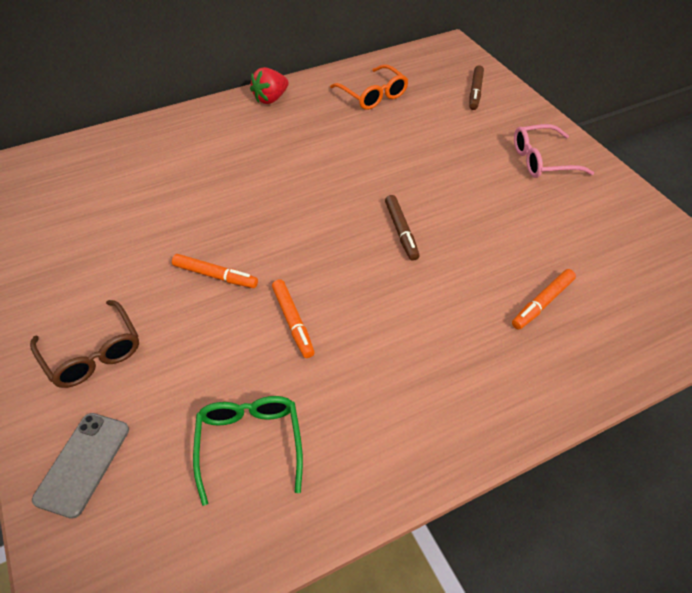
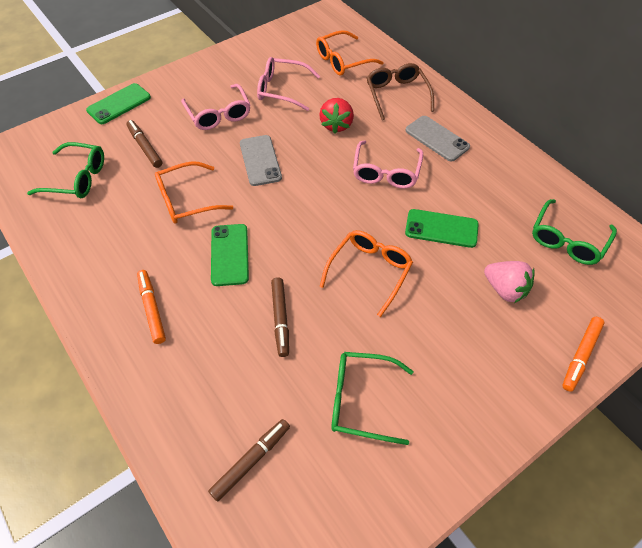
brown marker: 2 -> 3
green glasses: 1 -> 3
green phone: 0 -> 3
grey phone: 1 -> 2
orange glasses: 1 -> 3
orange marker: 3 -> 2
pink glasses: 1 -> 3
pink strawberry: 0 -> 1

